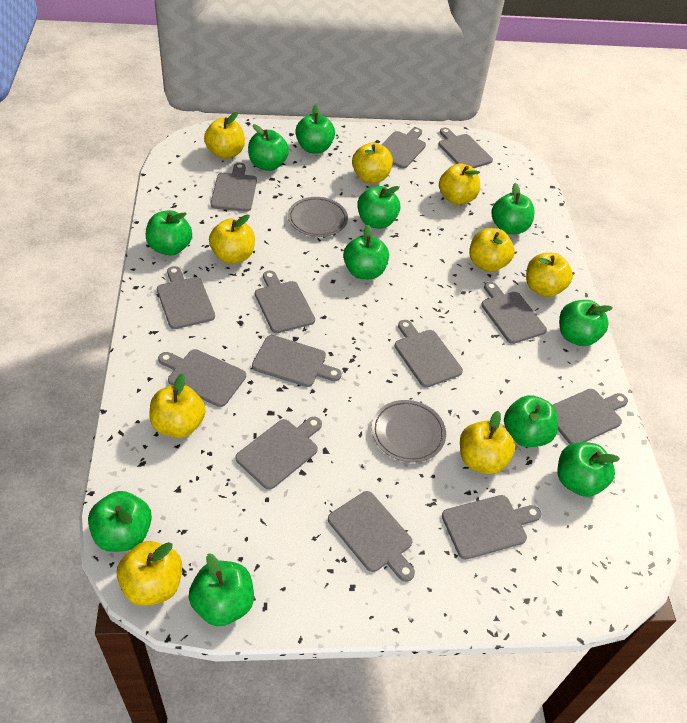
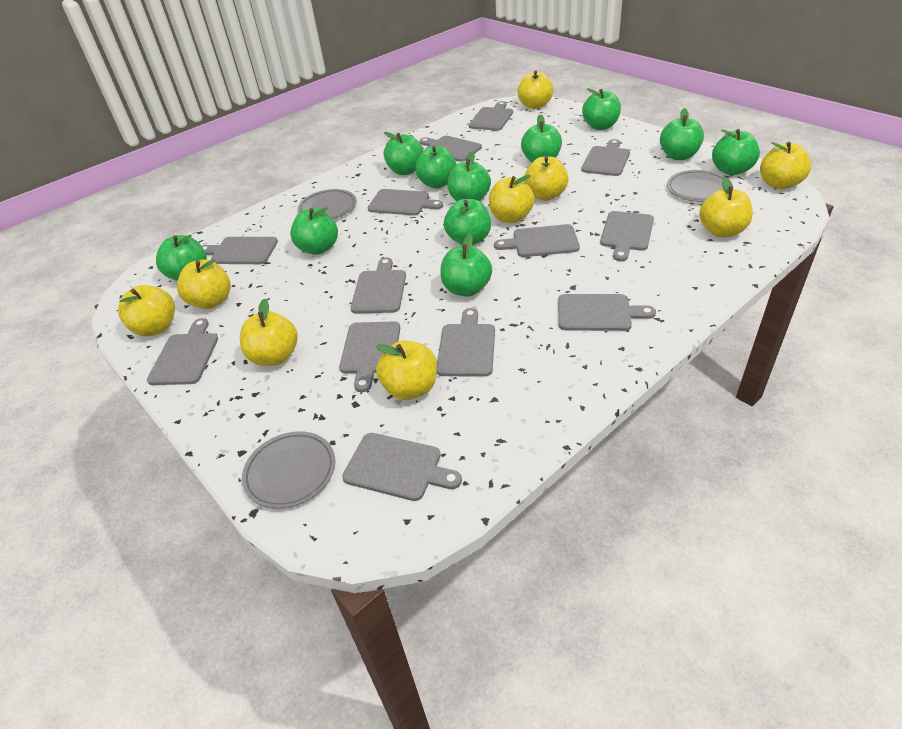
grey plate: 2 -> 3

